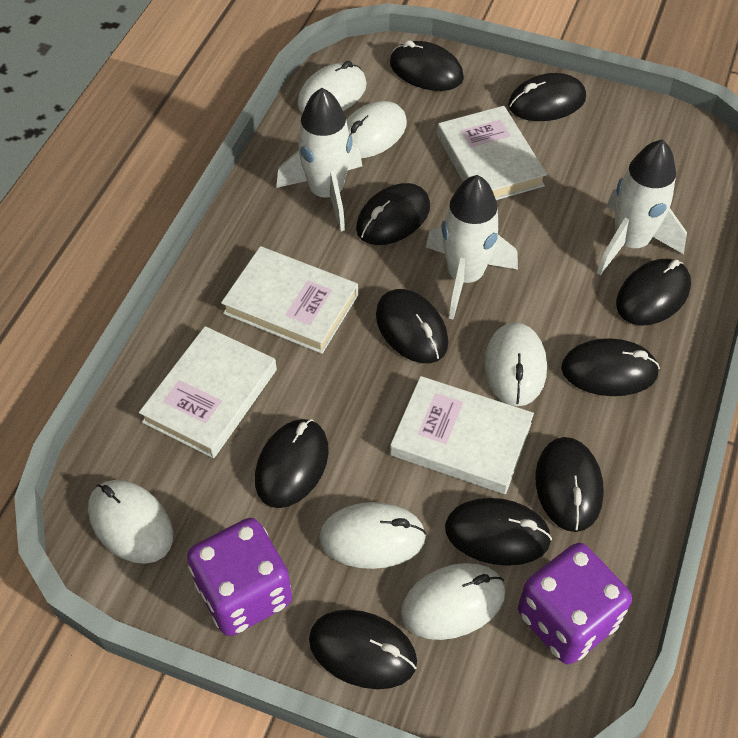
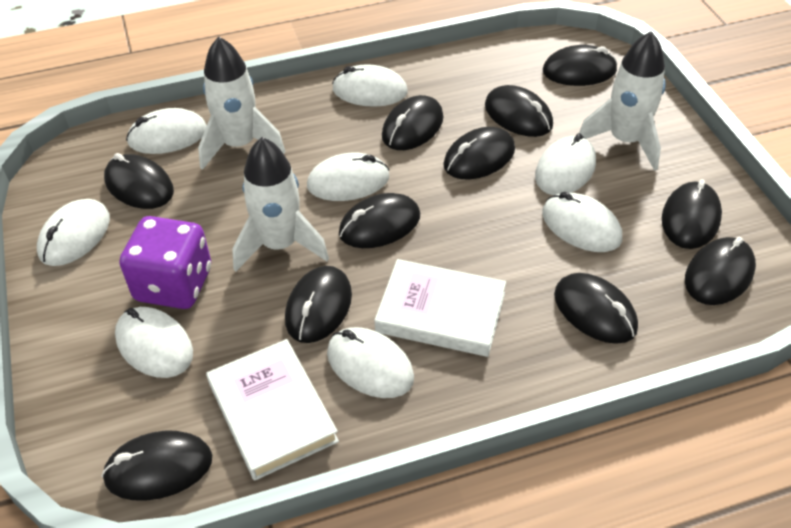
black mouse: 10 -> 11
purple dice: 2 -> 1
white book: 4 -> 2
white mouse: 6 -> 8

